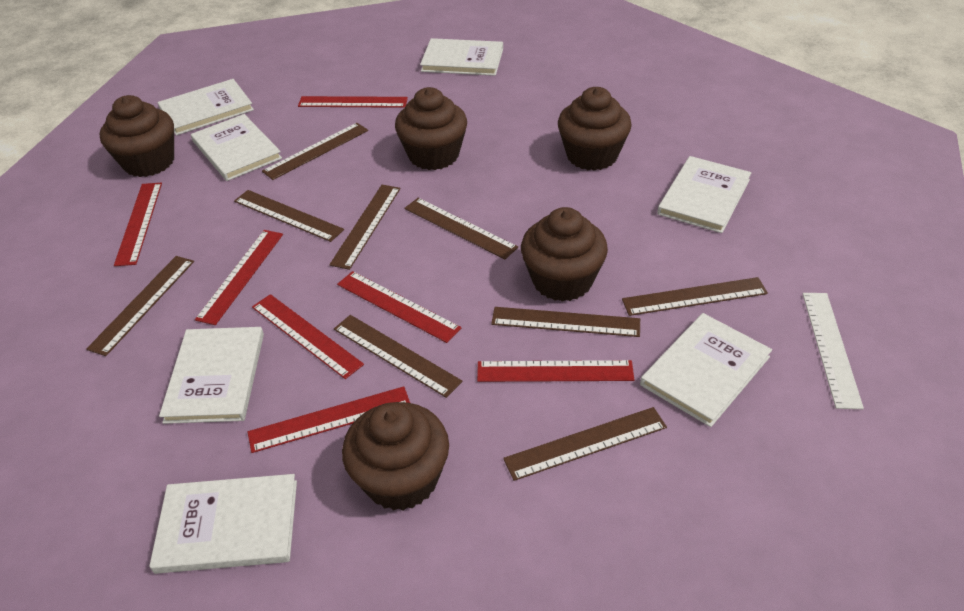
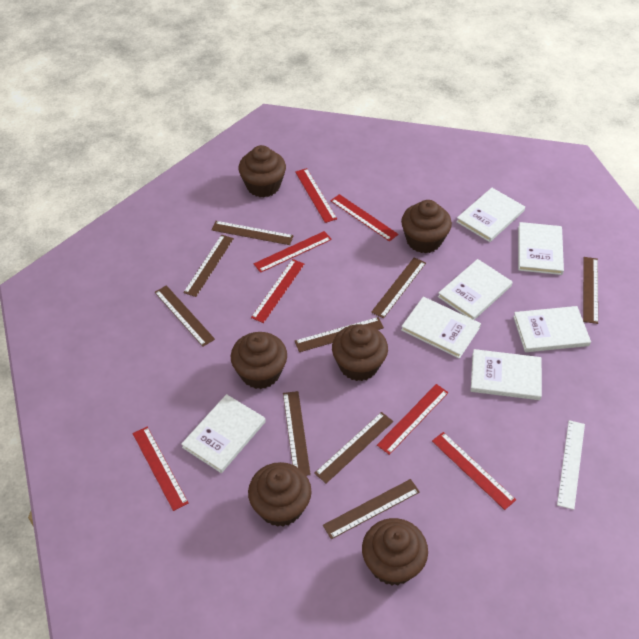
brown cupcake: 5 -> 6

